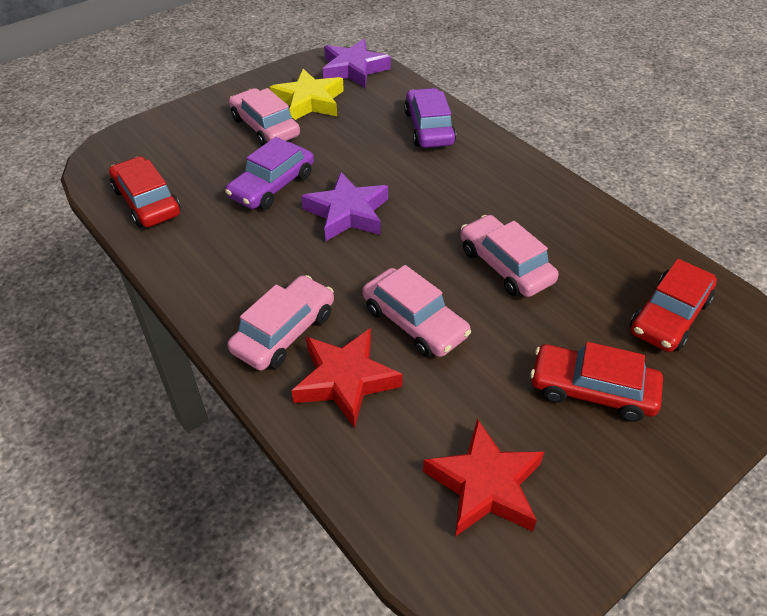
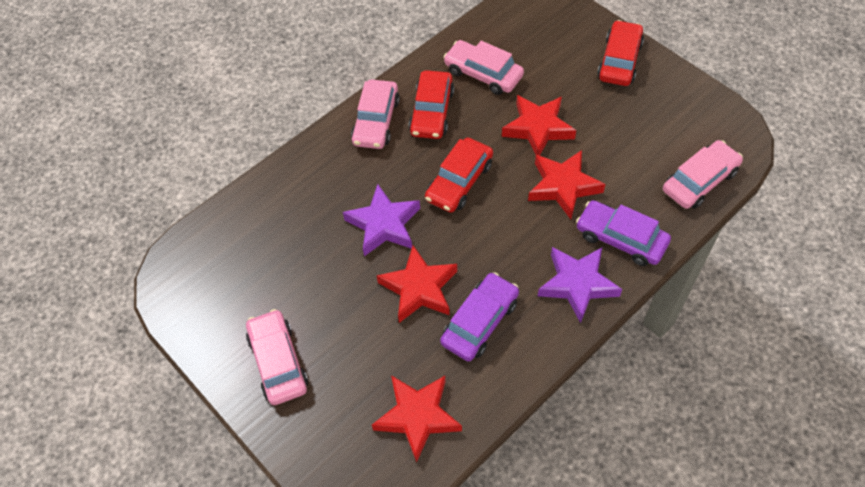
red star: 2 -> 4
yellow star: 1 -> 0

